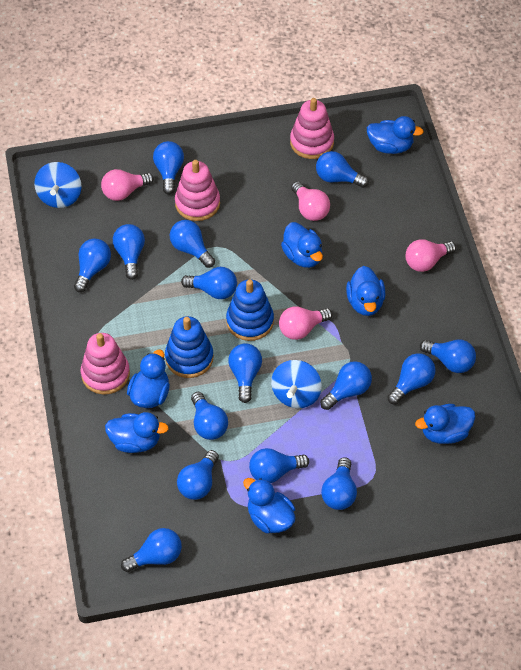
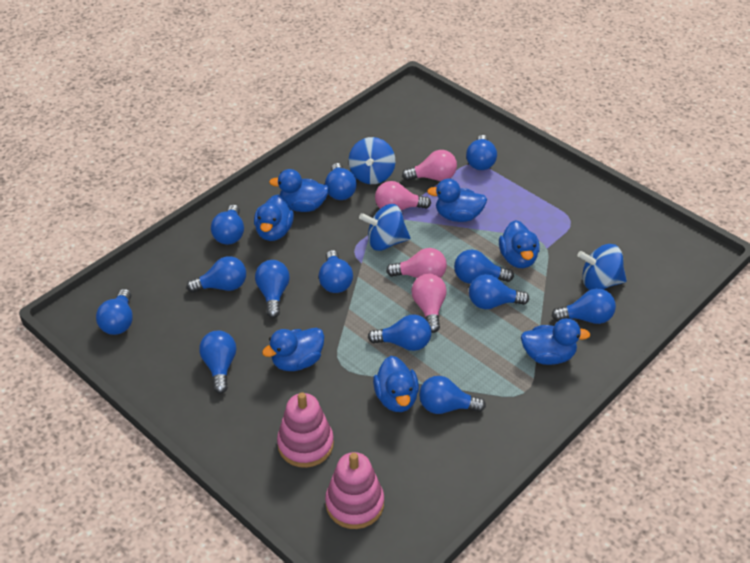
blue light bulb: 15 -> 13
blue spinning top: 2 -> 3
blue stacking toy: 2 -> 0
pink stacking toy: 3 -> 2

